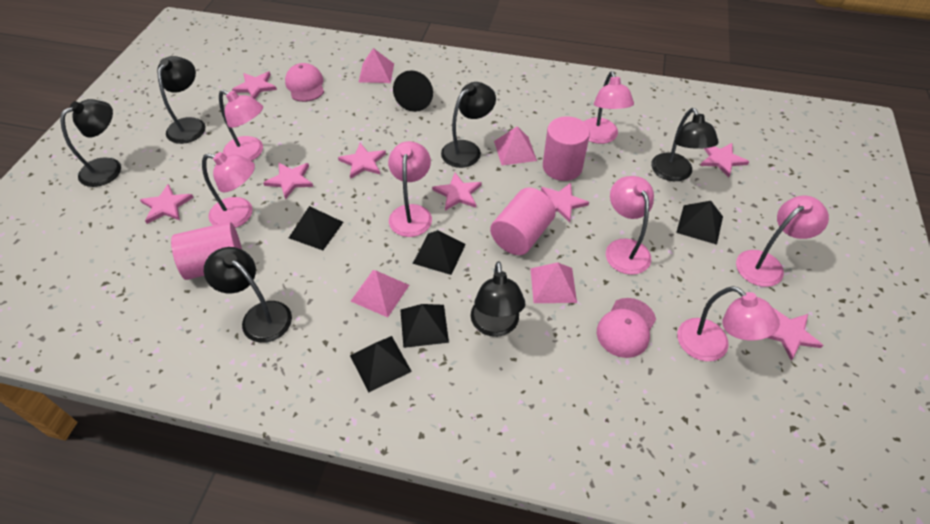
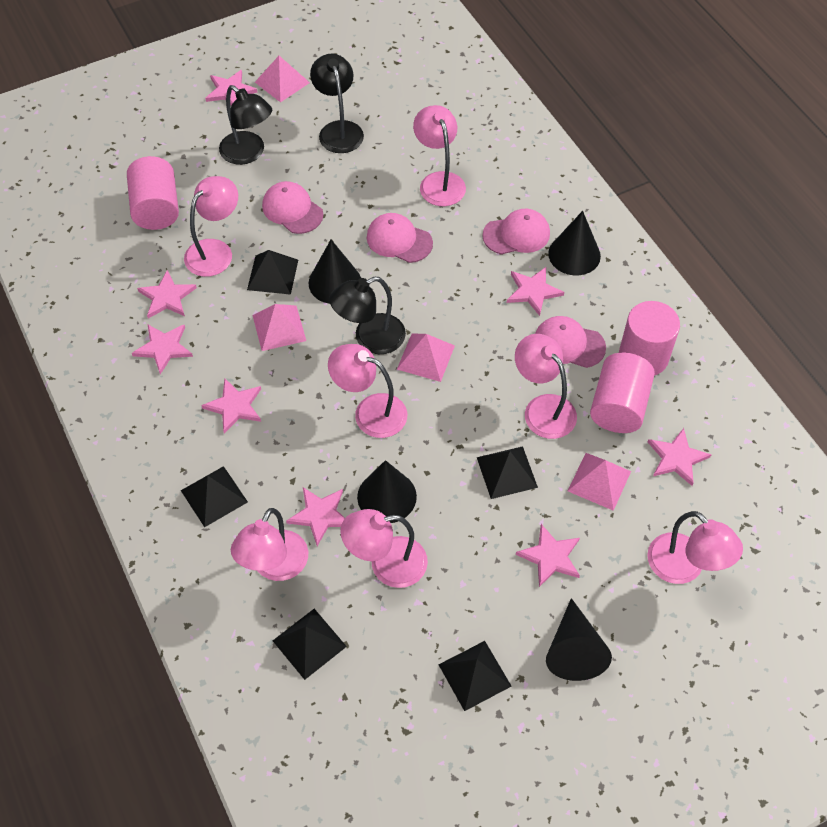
black cone: 1 -> 4
black lamp: 6 -> 3
pink cap: 2 -> 4

